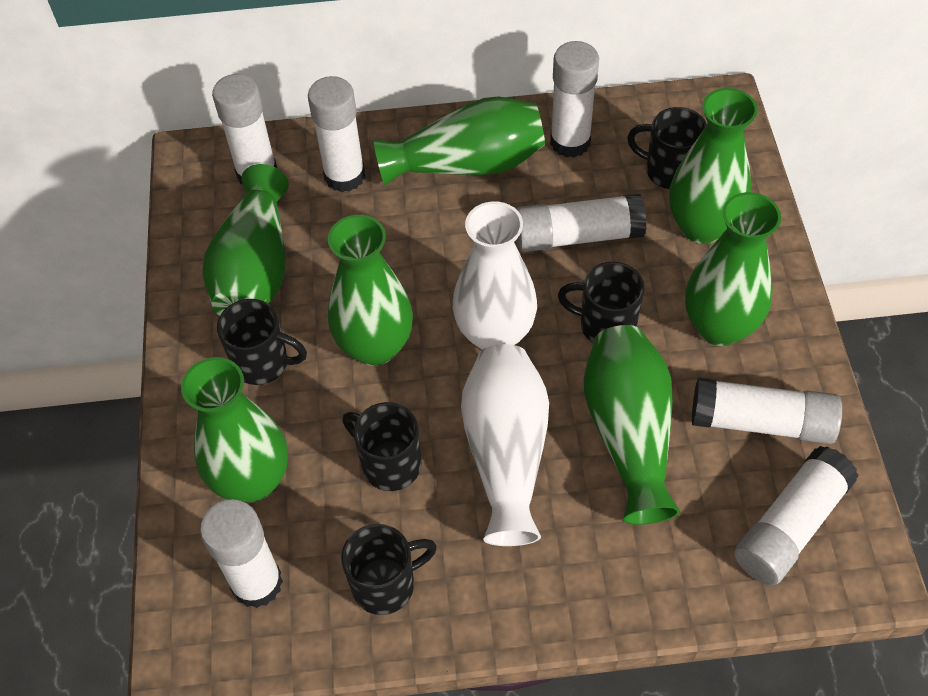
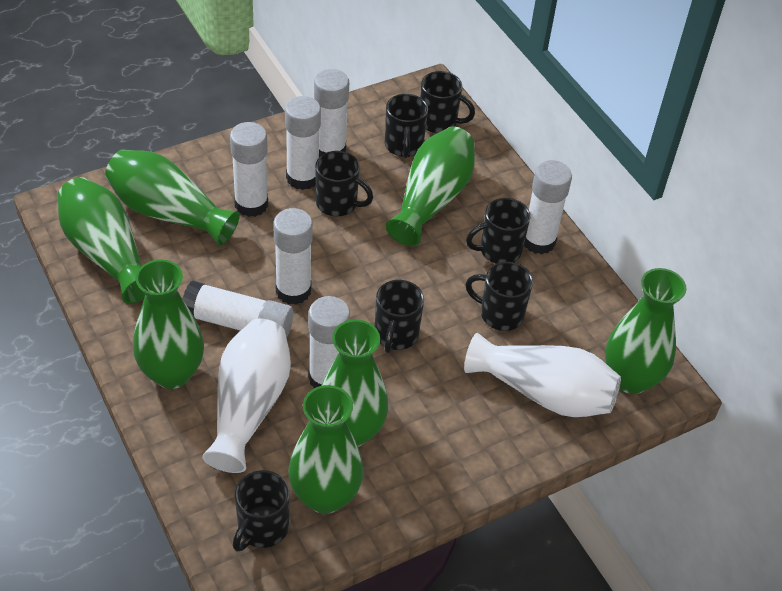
black mug: 5 -> 7

